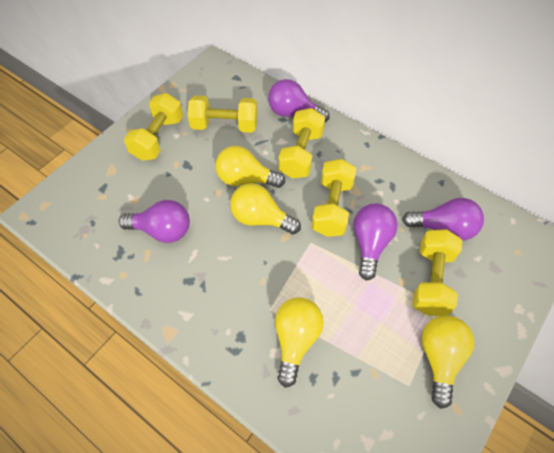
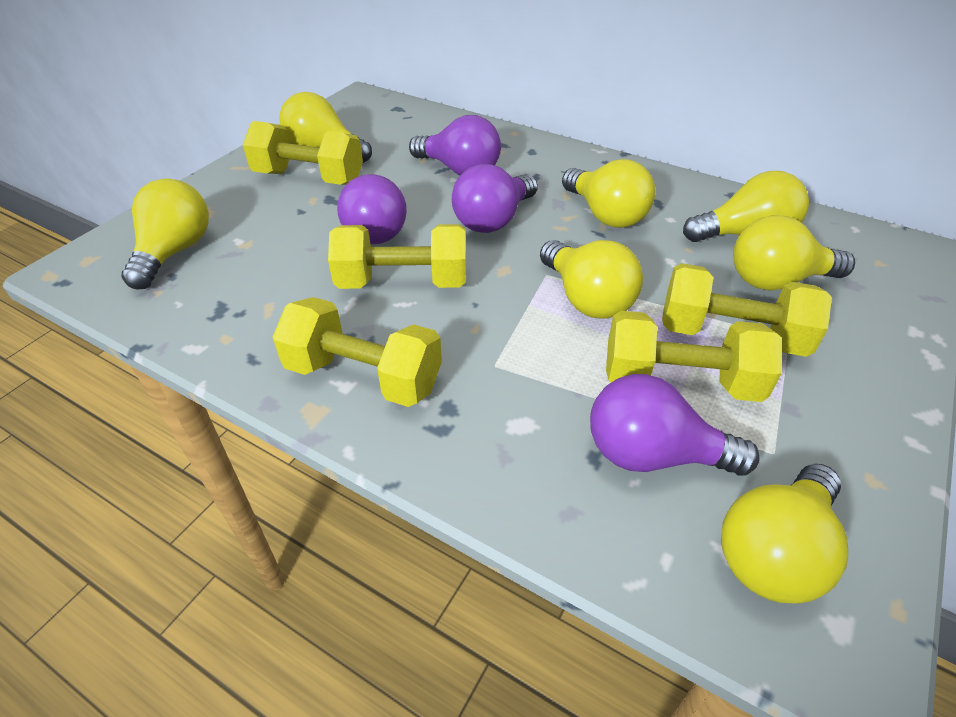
yellow light bulb: 4 -> 7

